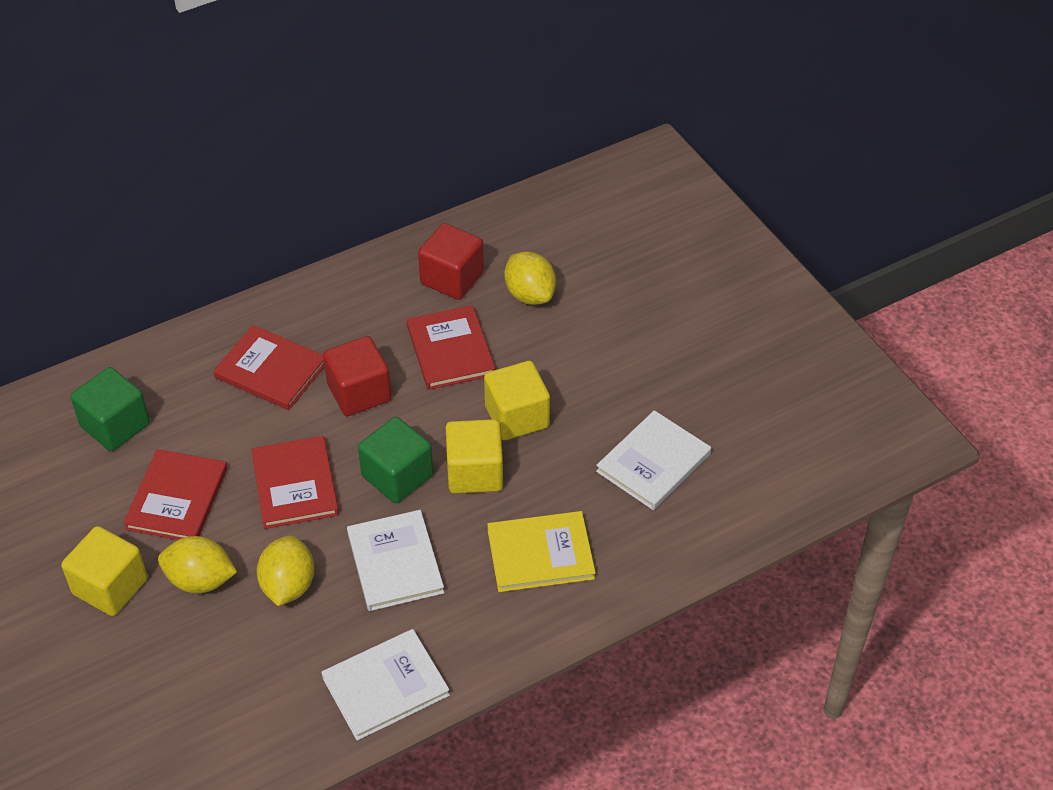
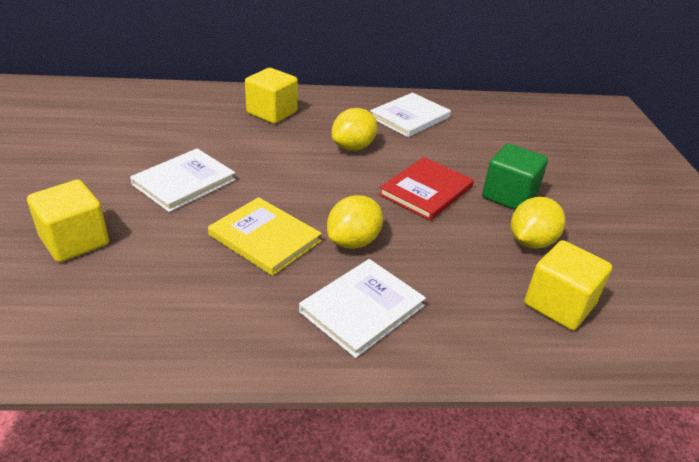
green cube: 2 -> 1
red book: 4 -> 1
red cube: 2 -> 0

